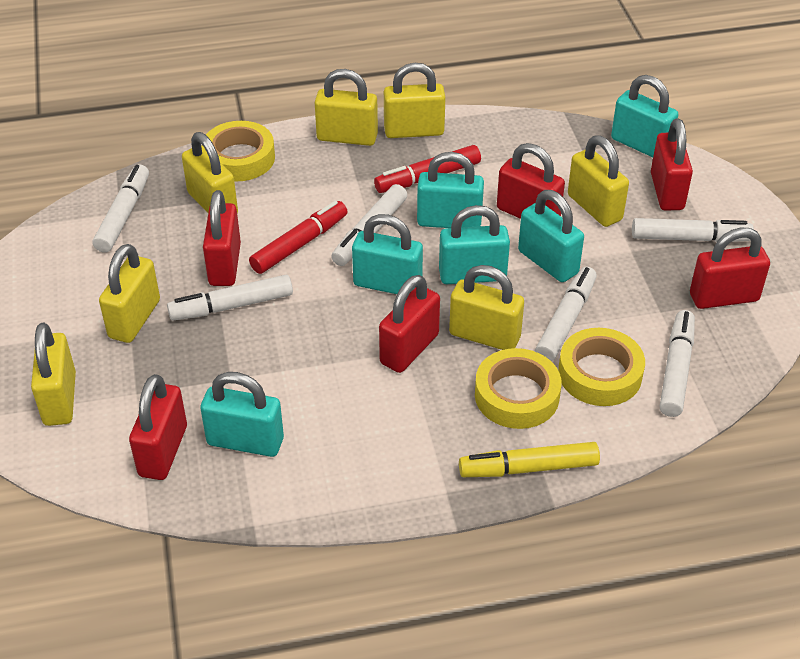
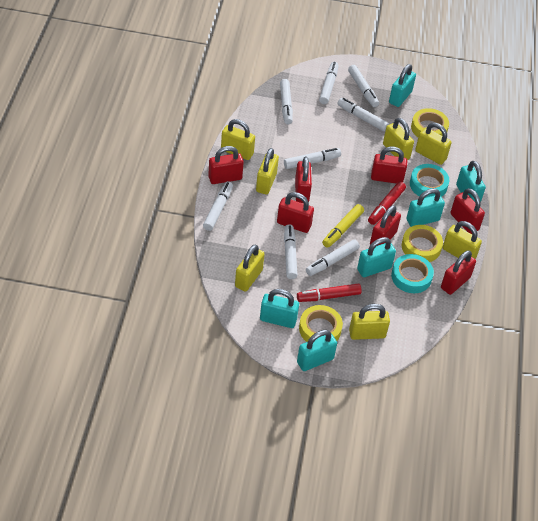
red padlock: 6 -> 7
turquoise tape: 0 -> 2
white marker: 6 -> 8

